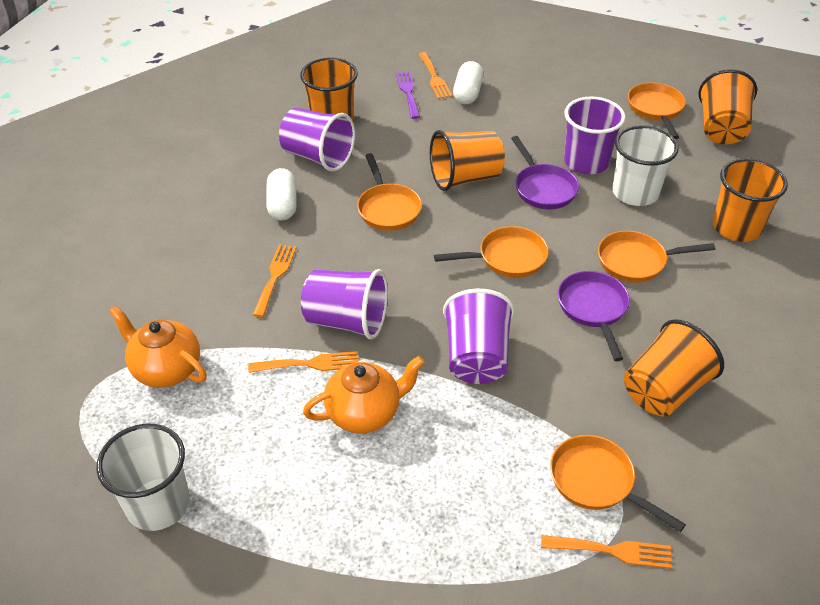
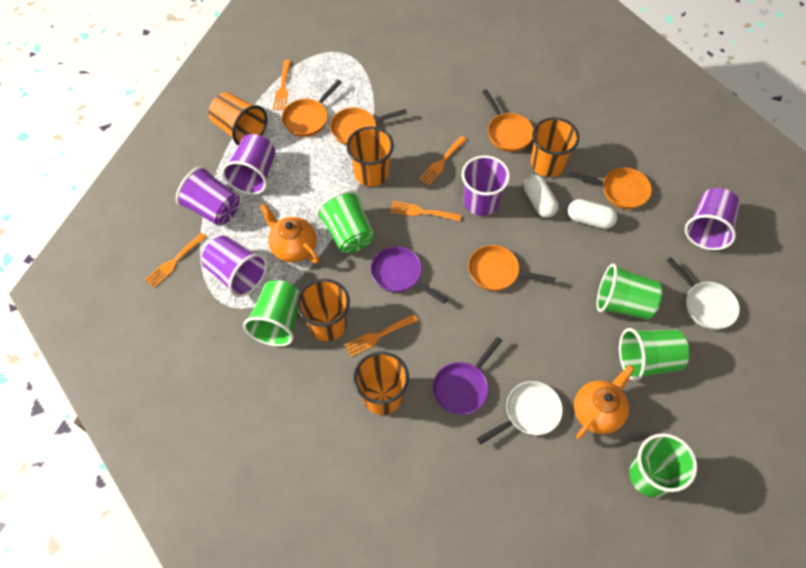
green cup: 0 -> 5
orange fork: 4 -> 5
purple cup: 4 -> 5
purple fork: 1 -> 0
white cup: 2 -> 0
white pan: 0 -> 2

